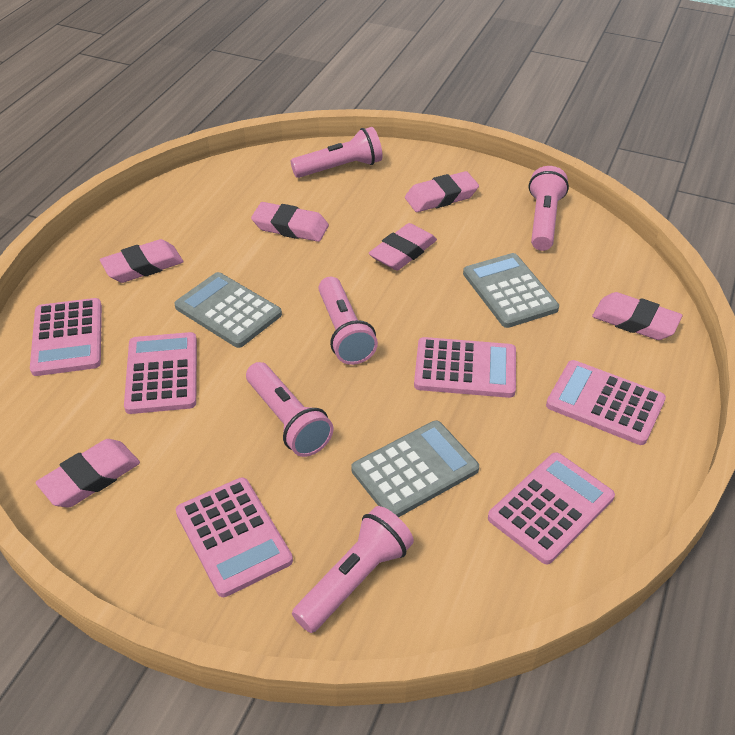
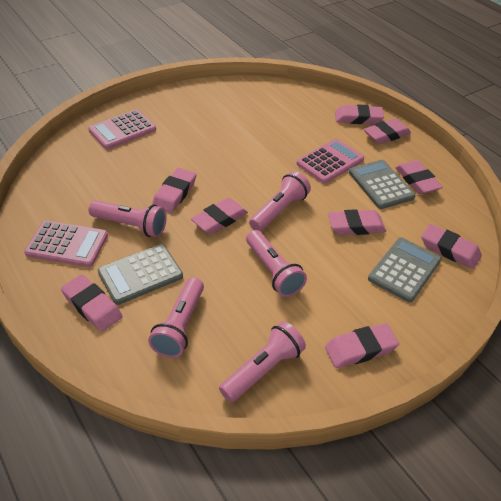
pink calculator: 6 -> 3
pink eraser: 6 -> 9

